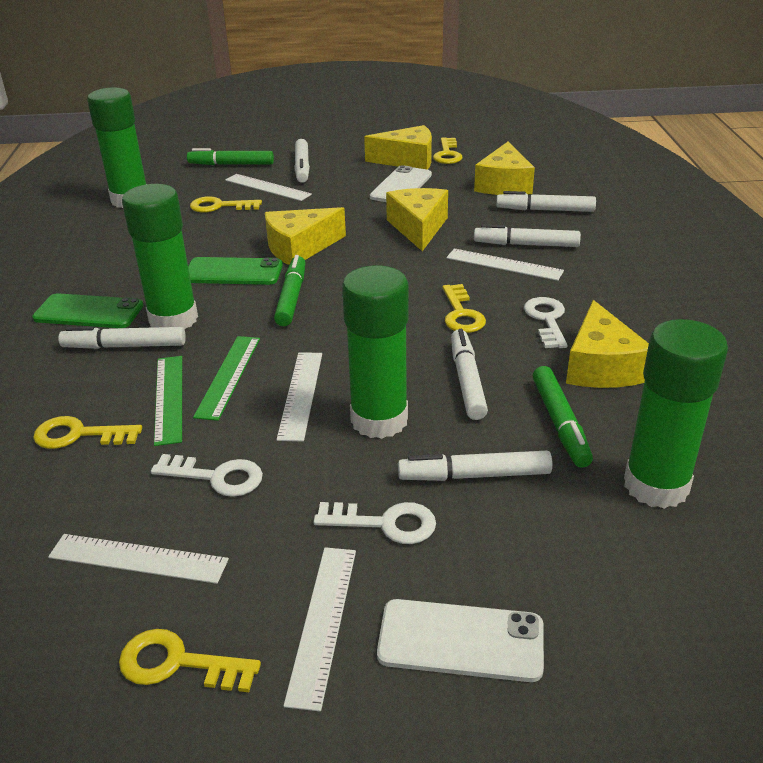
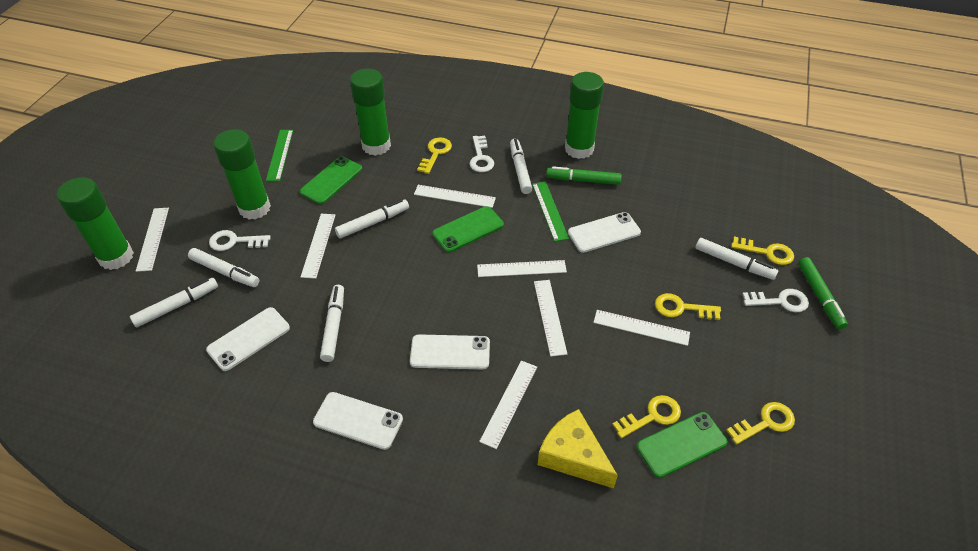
green marker: 3 -> 2
green phone: 2 -> 3
white phone: 2 -> 4
white ruler: 5 -> 7
yellow cheese: 5 -> 1

